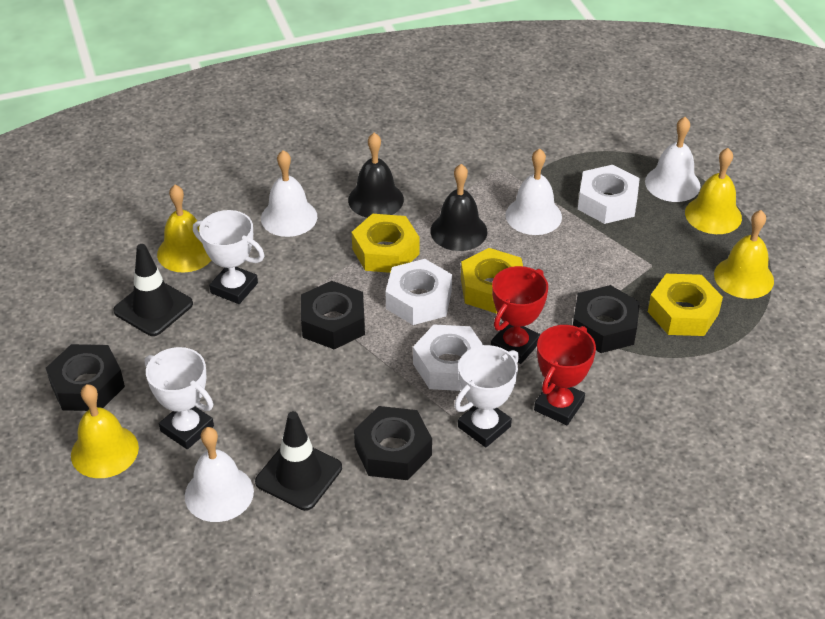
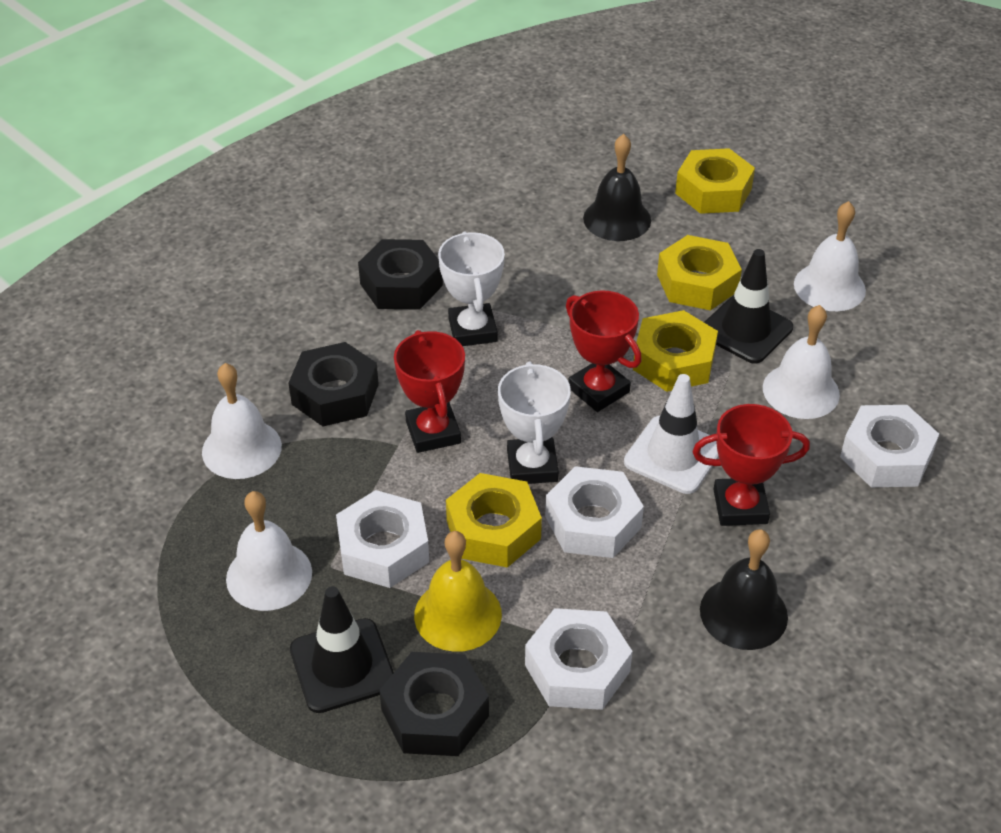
black nut: 4 -> 3
red trophy: 2 -> 3
white nut: 3 -> 4
white traffic cone: 0 -> 1
white trophy: 3 -> 2
yellow bell: 4 -> 1
yellow nut: 3 -> 4

